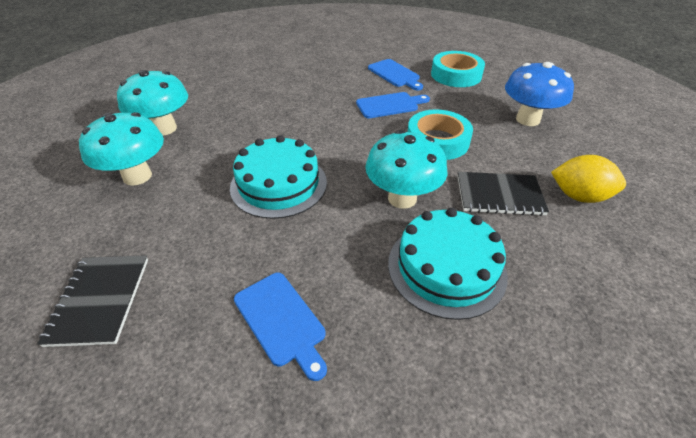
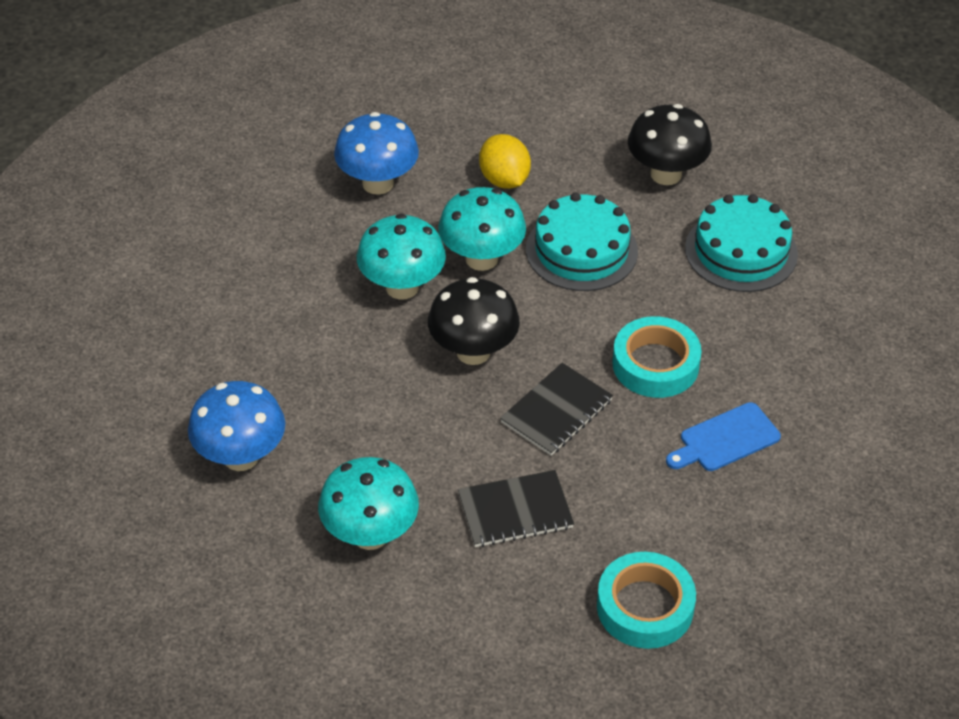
black mushroom: 0 -> 2
blue cutting board: 3 -> 1
blue mushroom: 1 -> 2

